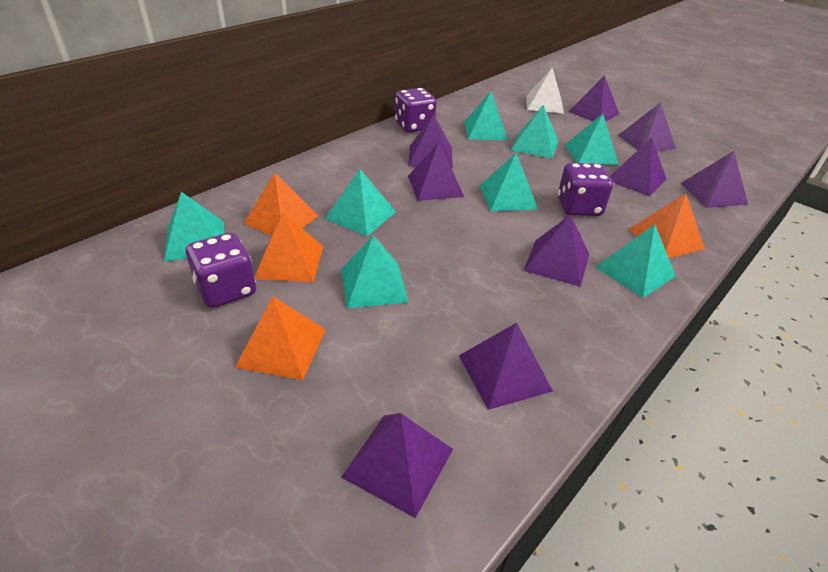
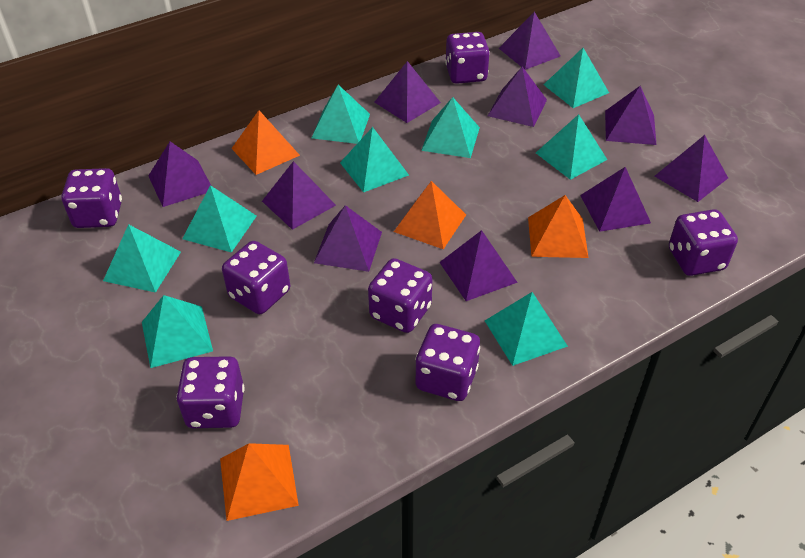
purple dice: 3 -> 7
purple pyramid: 9 -> 10
turquoise pyramid: 8 -> 9
white pyramid: 1 -> 0

